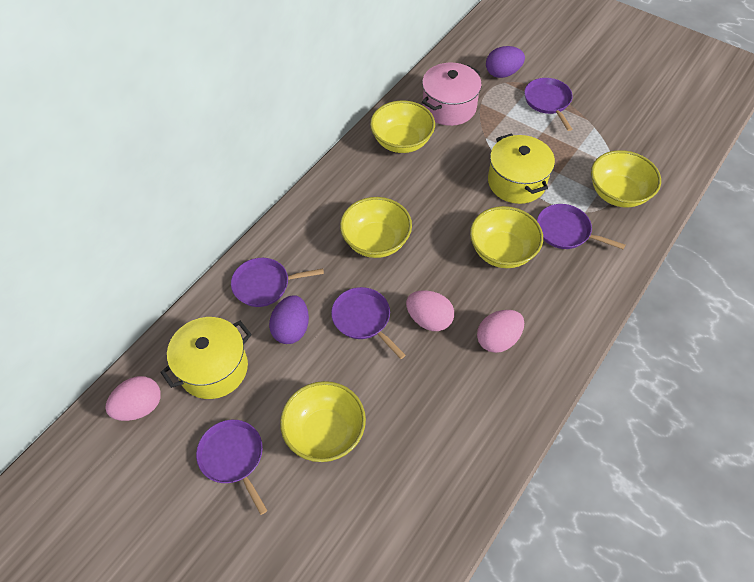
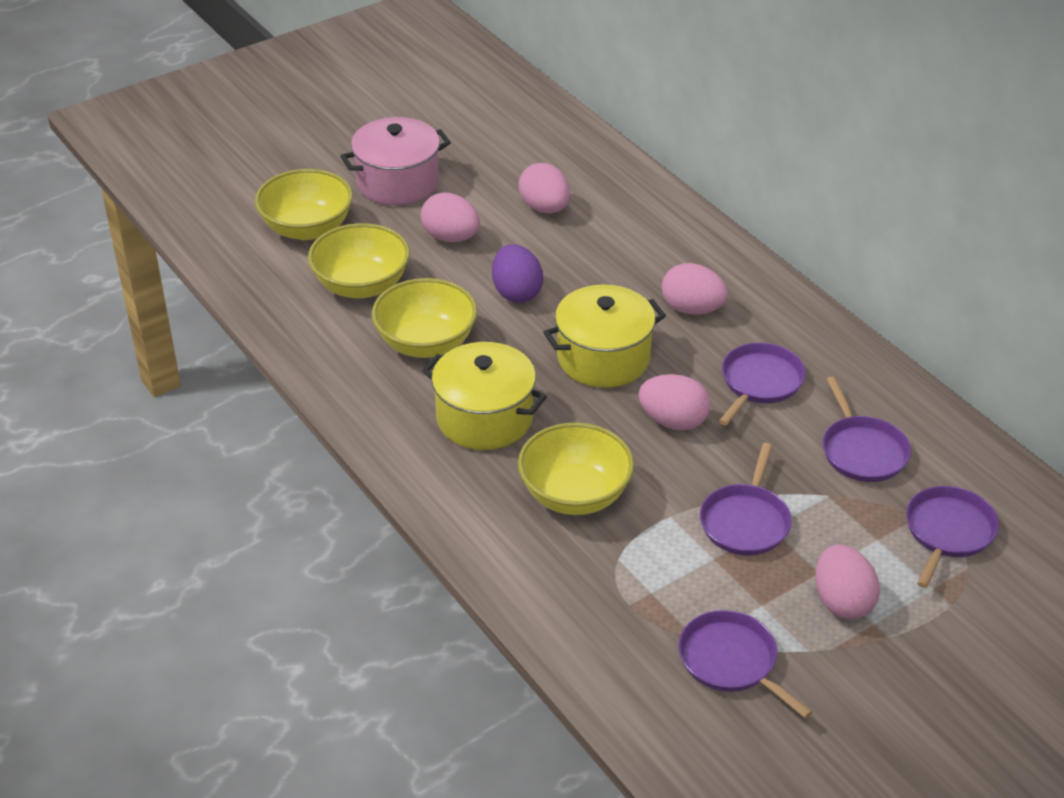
pink egg: 3 -> 5
purple egg: 2 -> 1
yellow bowl: 5 -> 4

